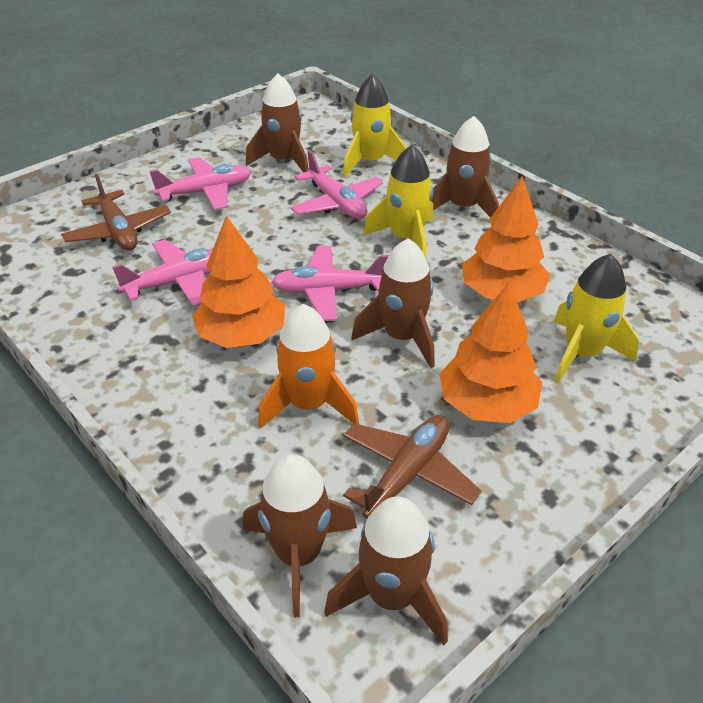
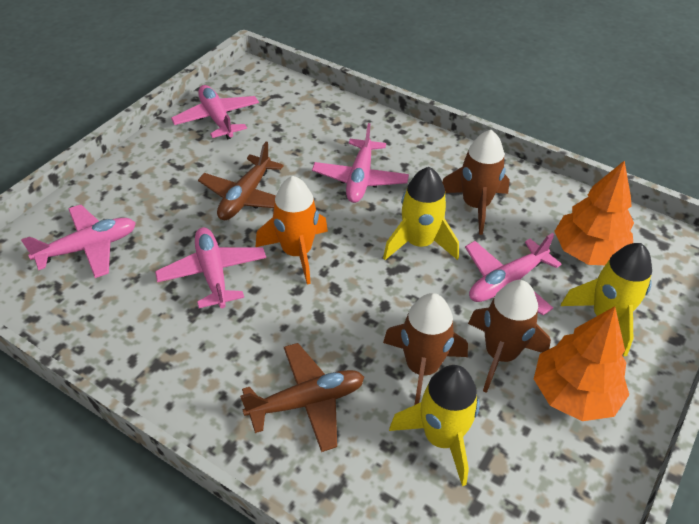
brown rocket: 5 -> 3
orange tree: 3 -> 2
pink plane: 4 -> 5

